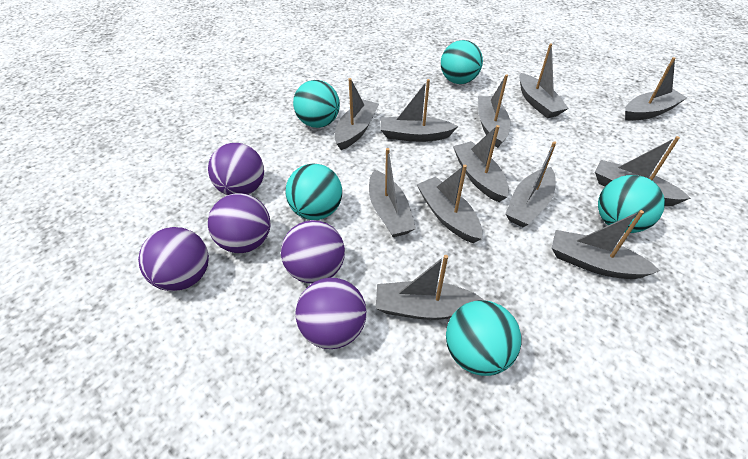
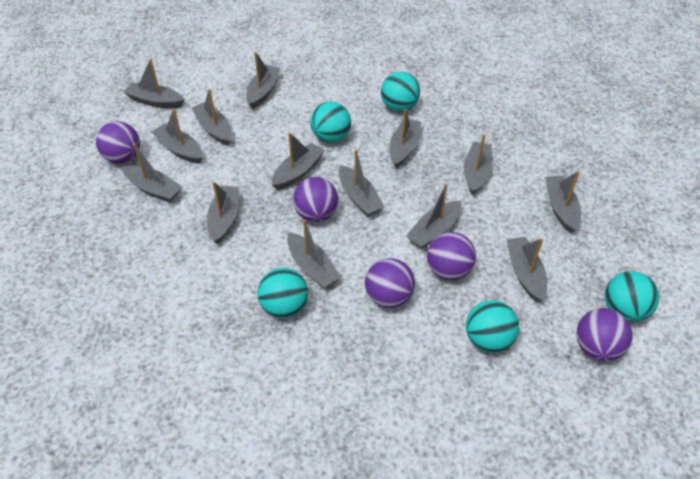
grey boat: 12 -> 14

